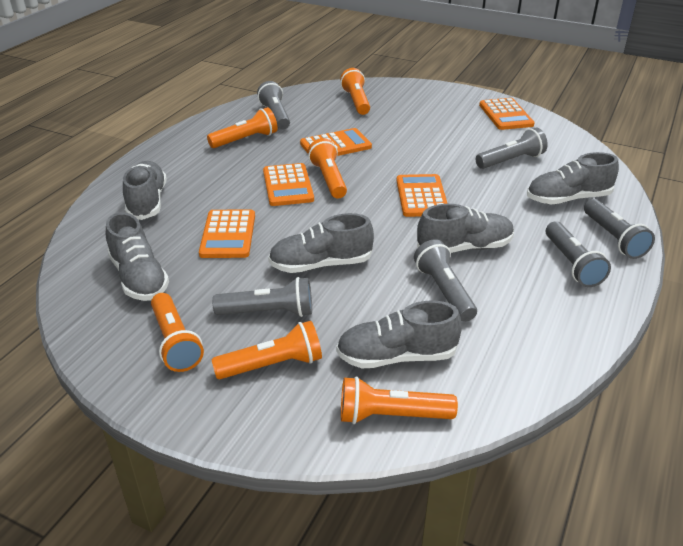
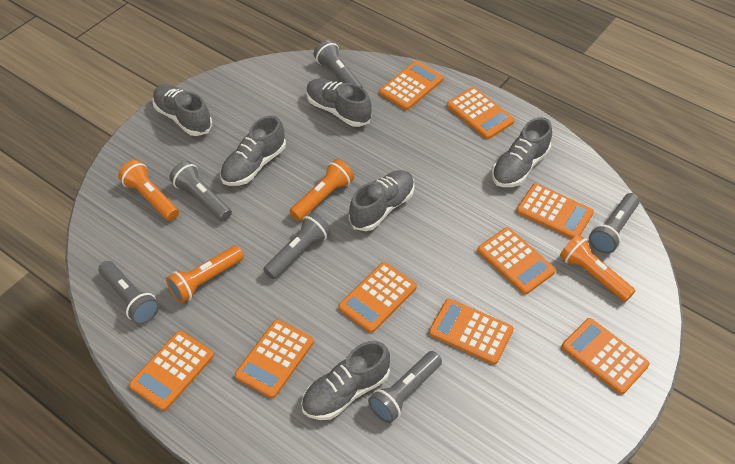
orange calculator: 5 -> 9
orange flashlight: 6 -> 4

